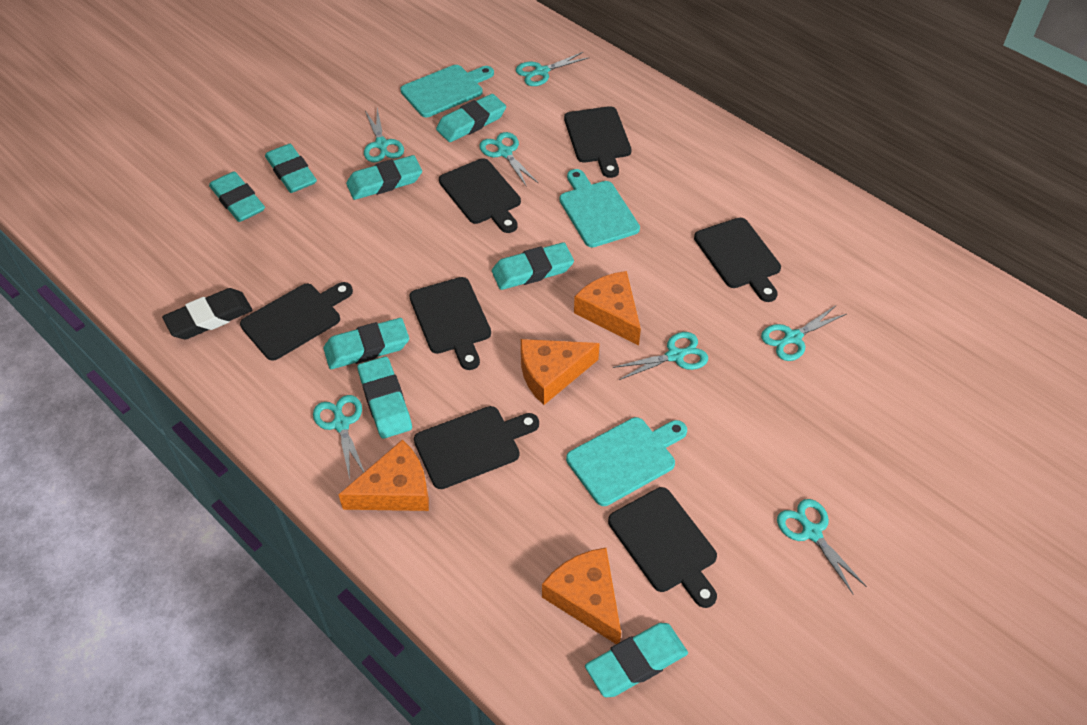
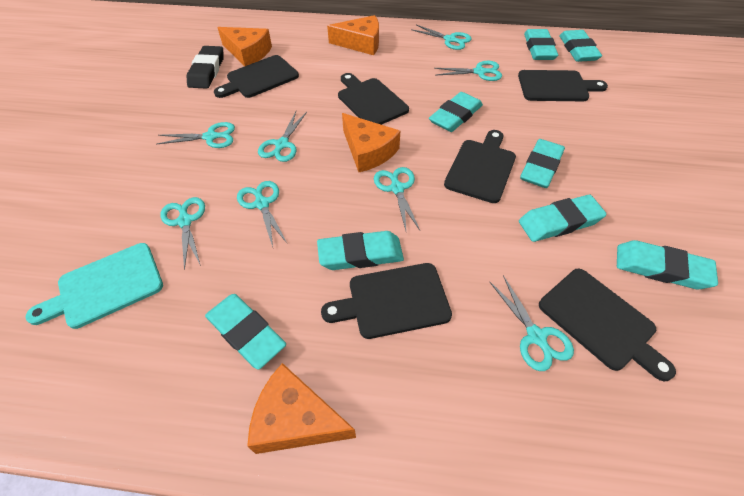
black cutting board: 7 -> 6
turquoise cutting board: 3 -> 1
turquoise scissors: 7 -> 8

